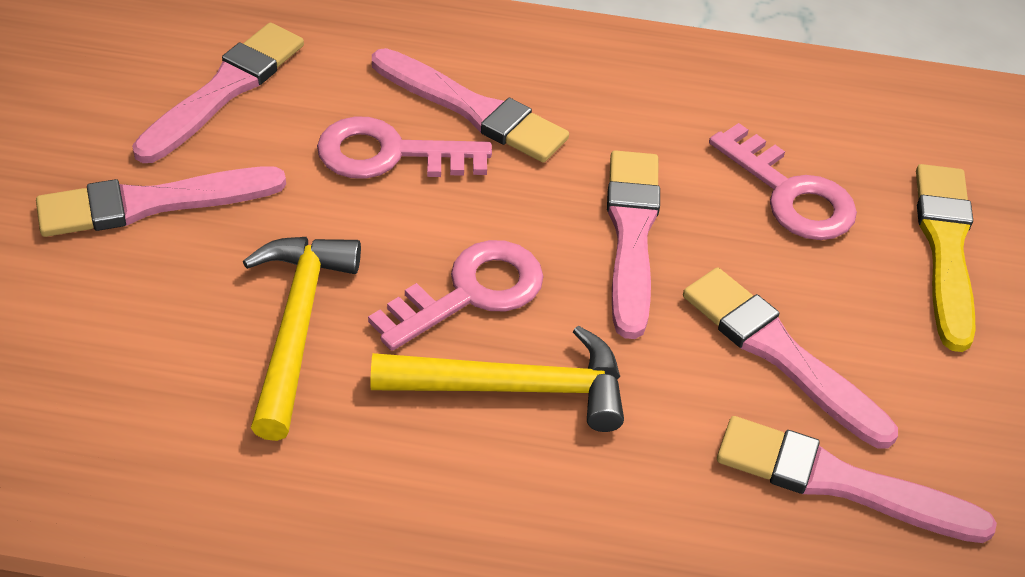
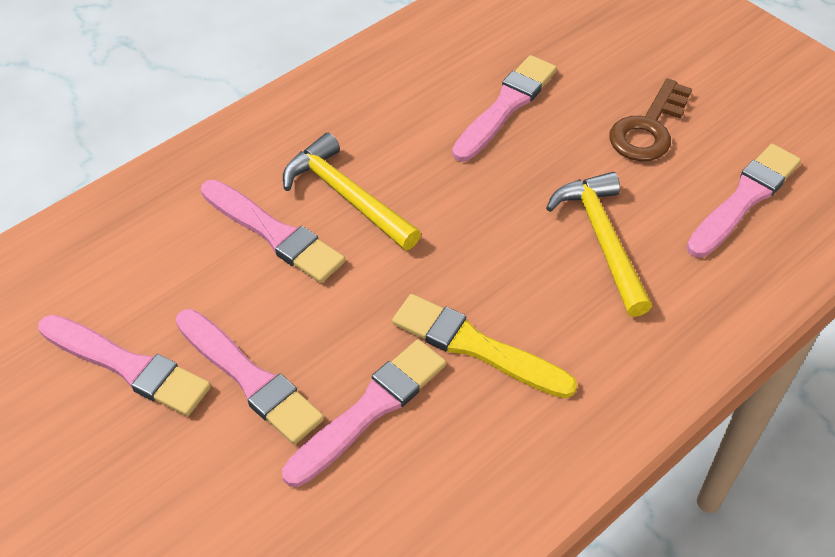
brown key: 0 -> 1
pink key: 3 -> 0

